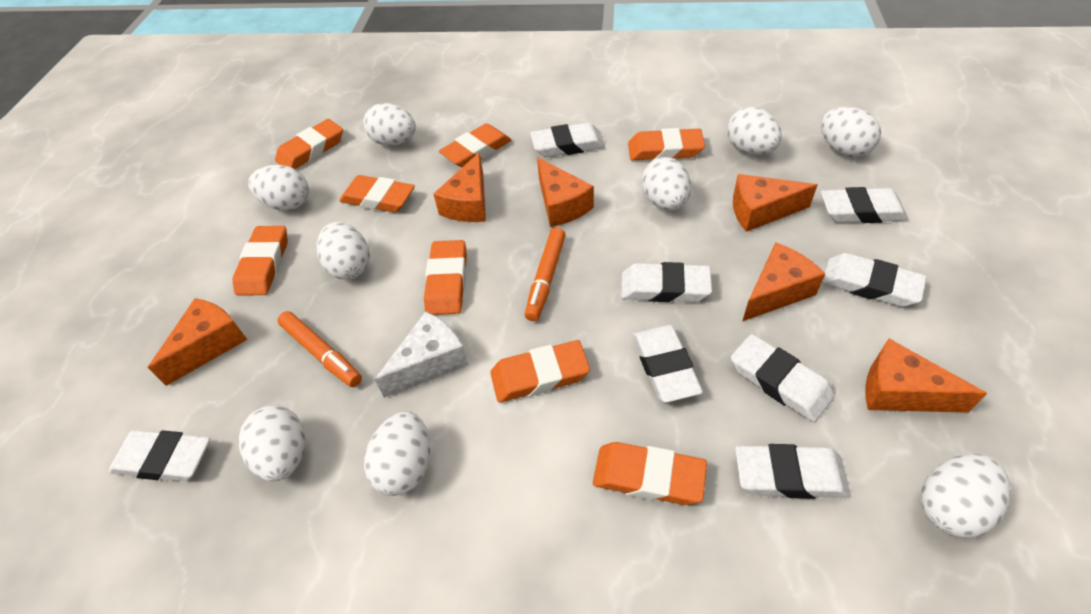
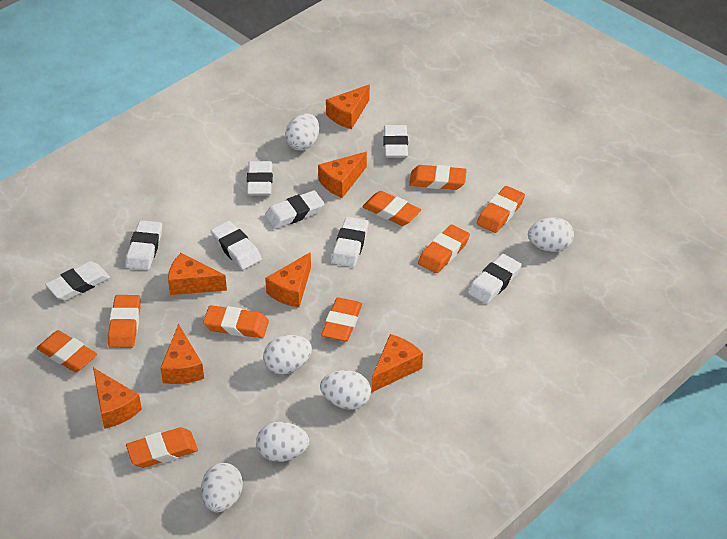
orange cheese: 6 -> 7
orange eraser: 8 -> 9
orange marker: 2 -> 0
white cheese: 1 -> 0
white egg: 9 -> 6

